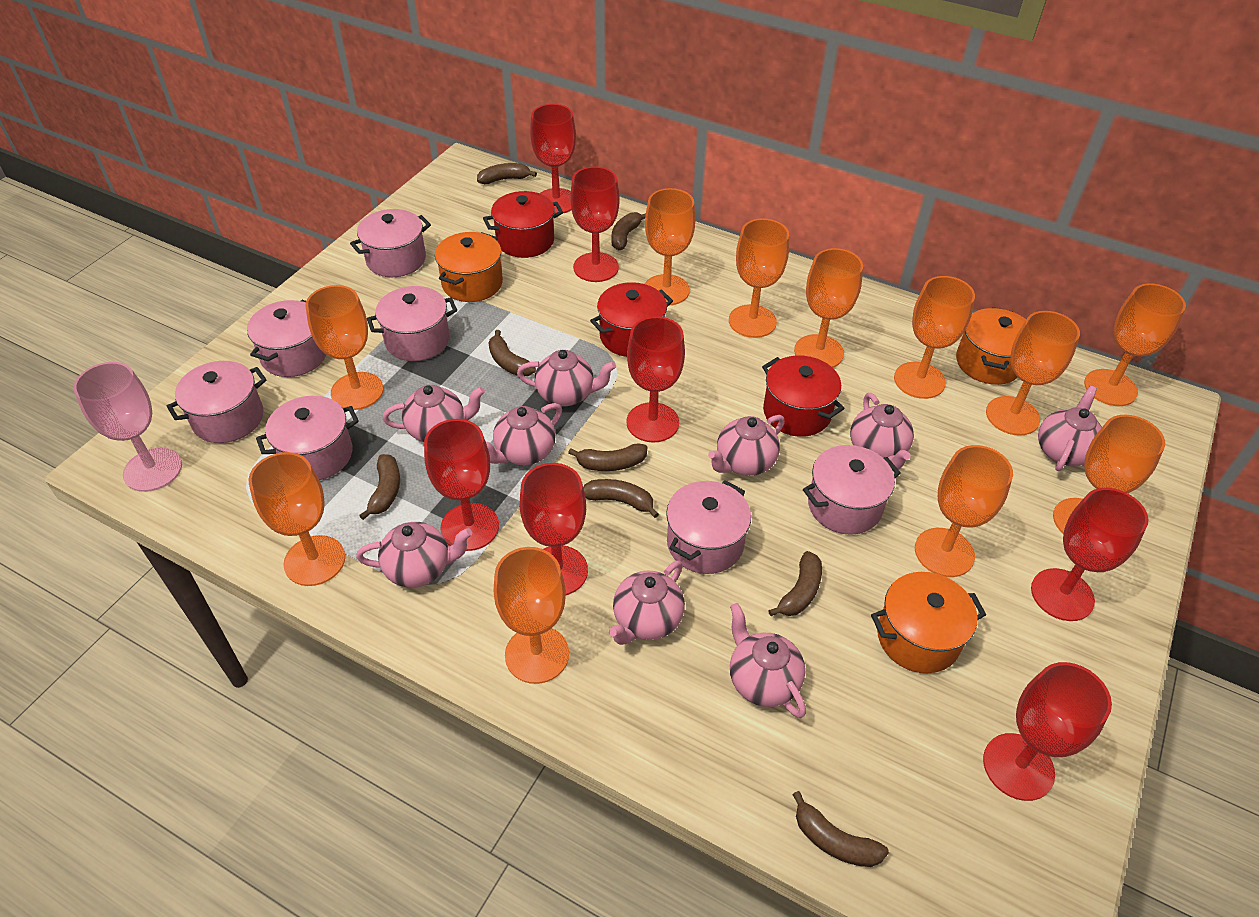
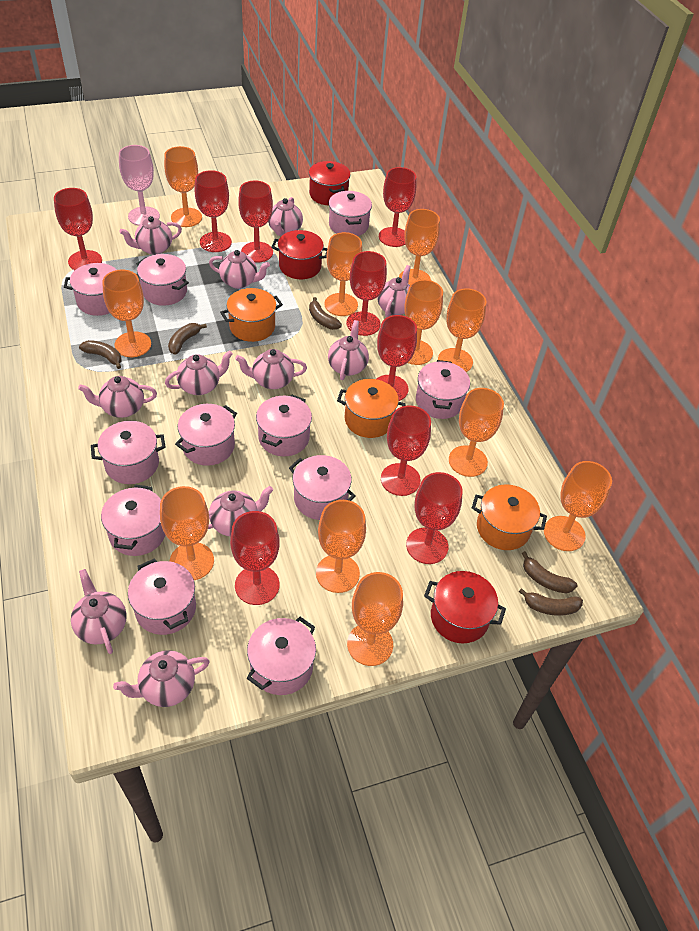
brown banana: 8 -> 5
pink pot: 7 -> 11
pink teapot: 9 -> 11
red goblet: 7 -> 9

